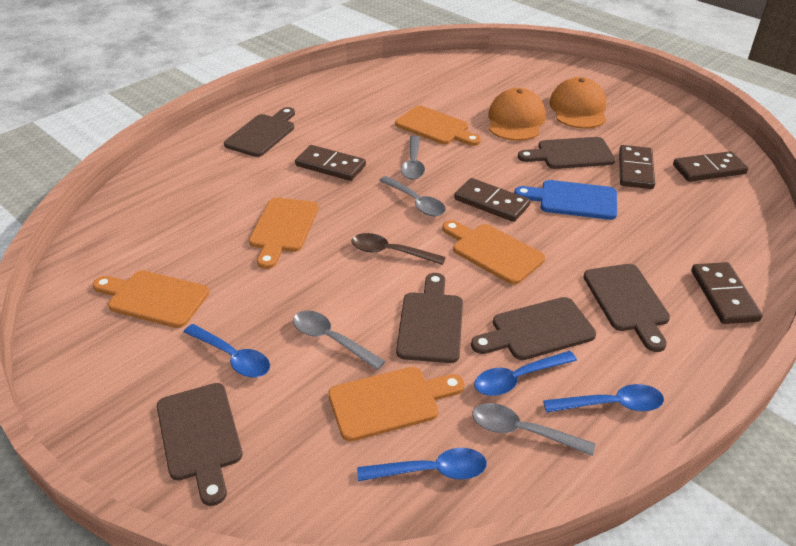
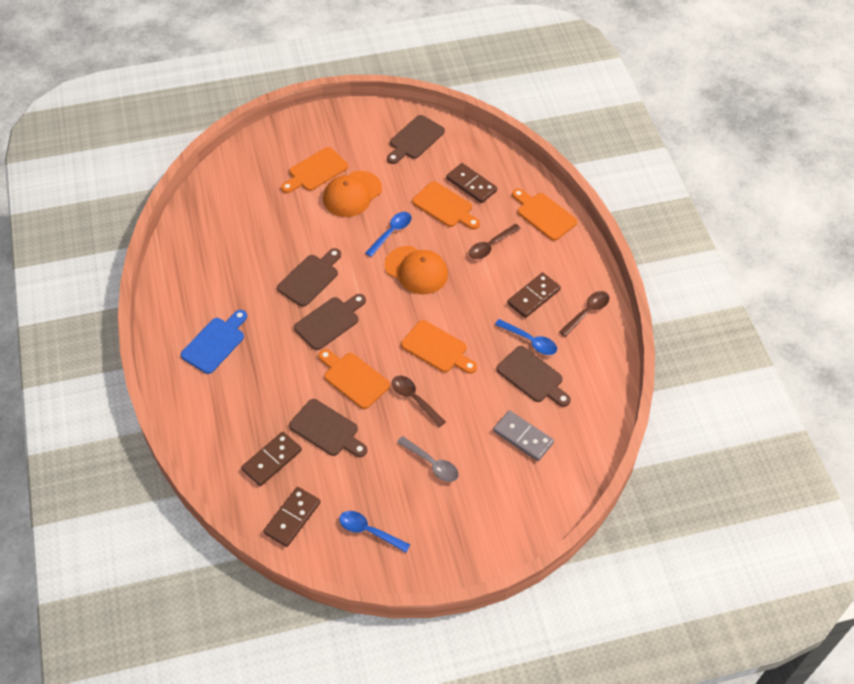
blue spoon: 4 -> 3
brown cutting board: 6 -> 5
brown domino: 5 -> 4
brown spoon: 1 -> 3
grey domino: 0 -> 1
grey spoon: 4 -> 1

